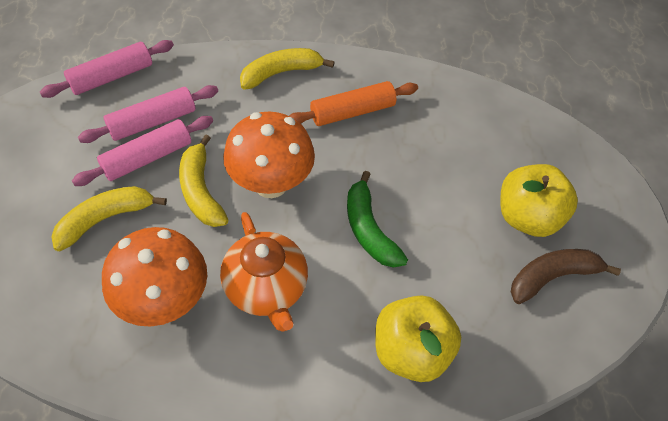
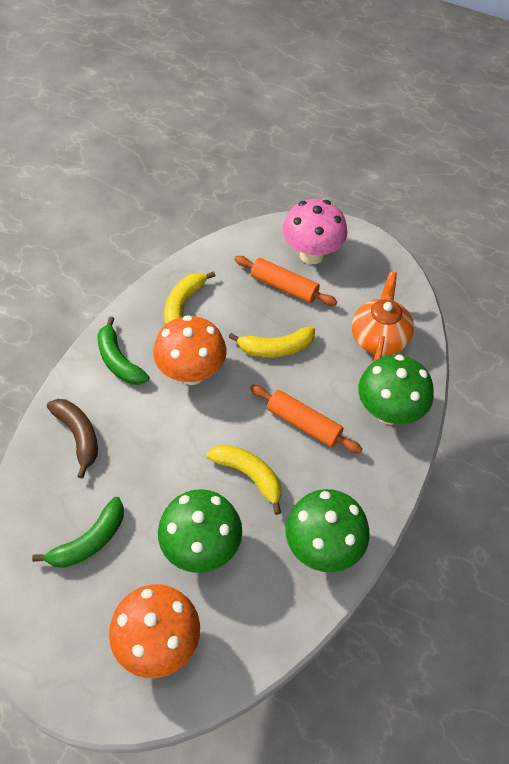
green banana: 1 -> 2
green mushroom: 0 -> 3
orange rolling pin: 1 -> 2
pink mushroom: 0 -> 1
pink rolling pin: 3 -> 0
yellow apple: 2 -> 0

